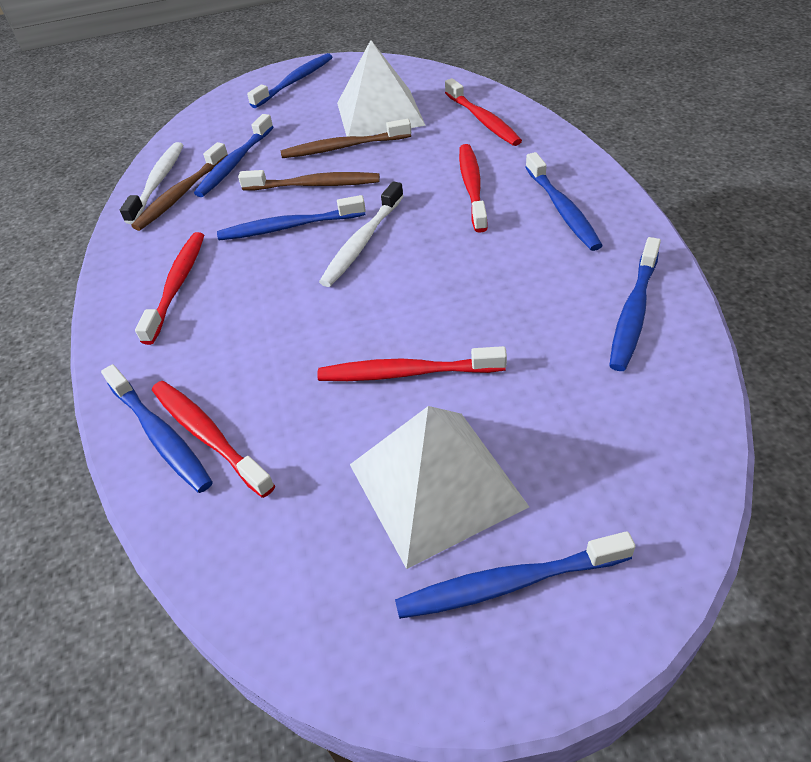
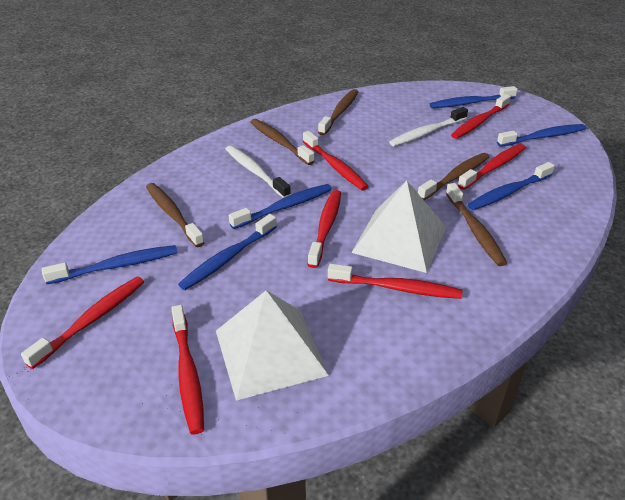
blue toothbrush: 7 -> 6
brown toothbrush: 3 -> 5
red toothbrush: 5 -> 7

